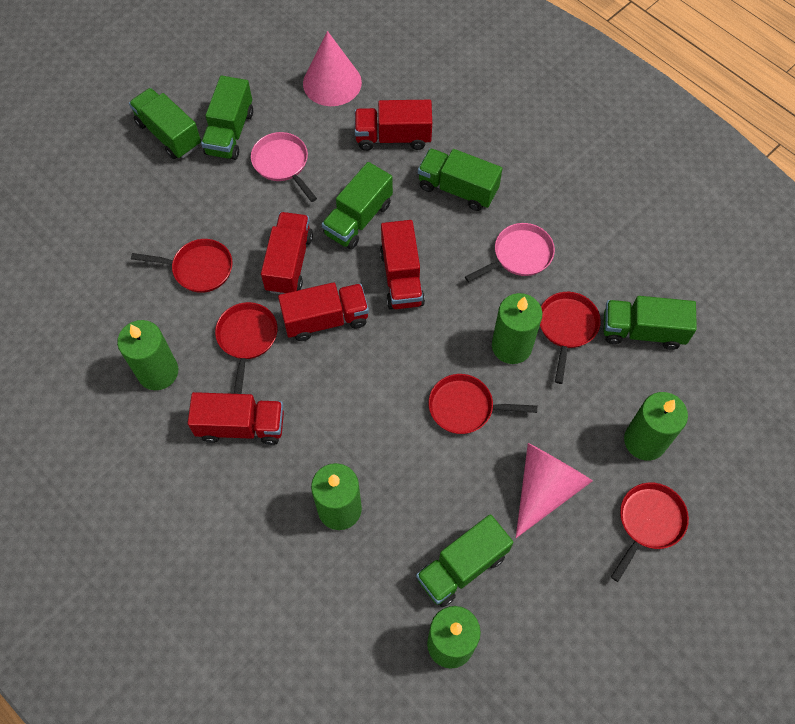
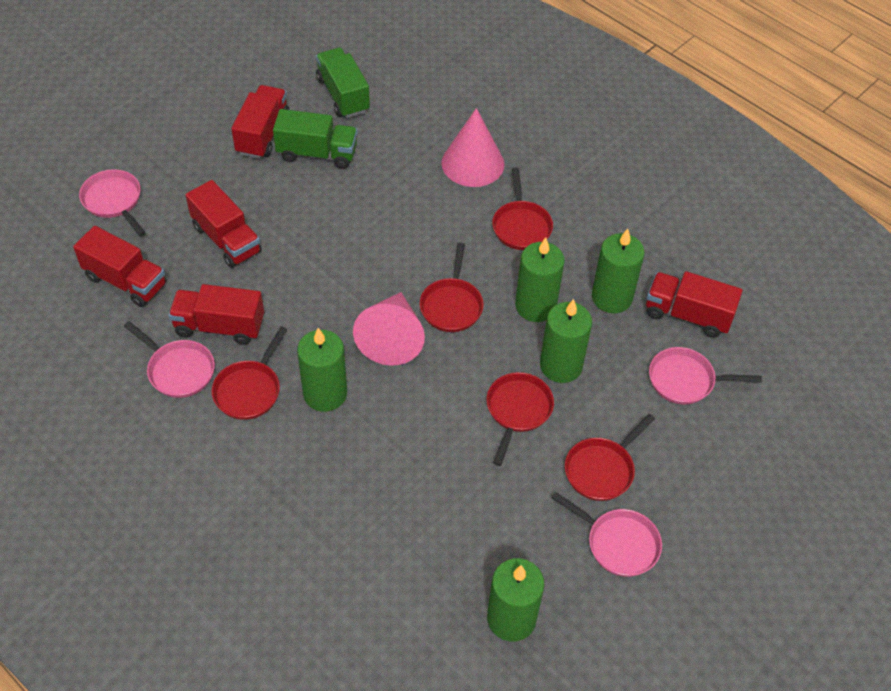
green truck: 6 -> 2
pink pan: 2 -> 4

